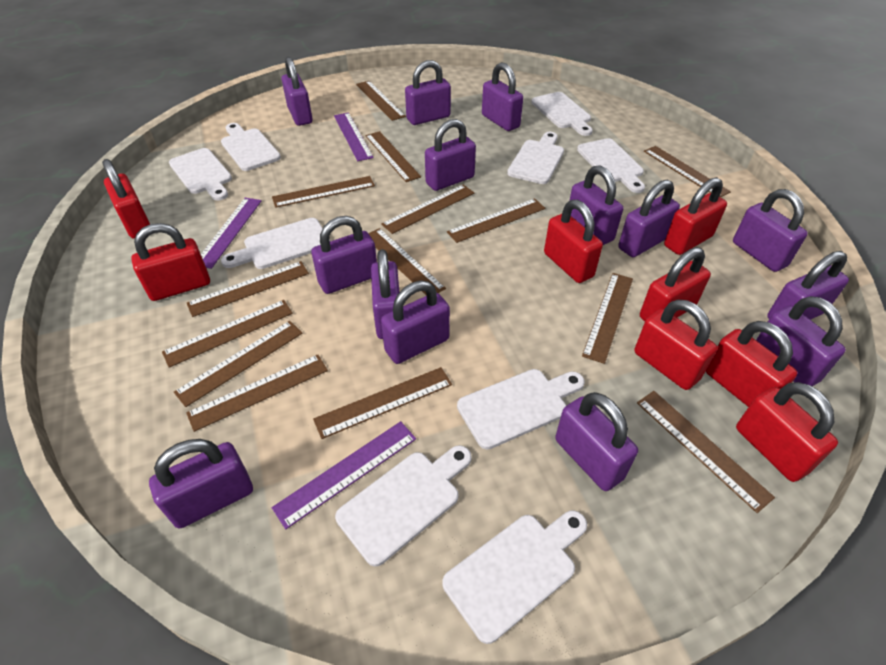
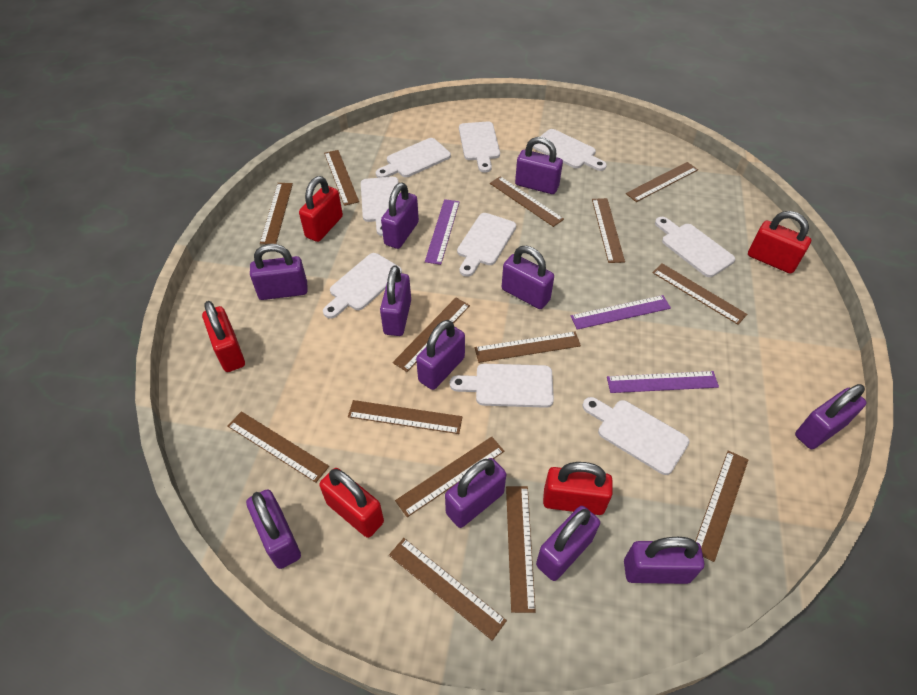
purple padlock: 14 -> 11
red padlock: 8 -> 5

